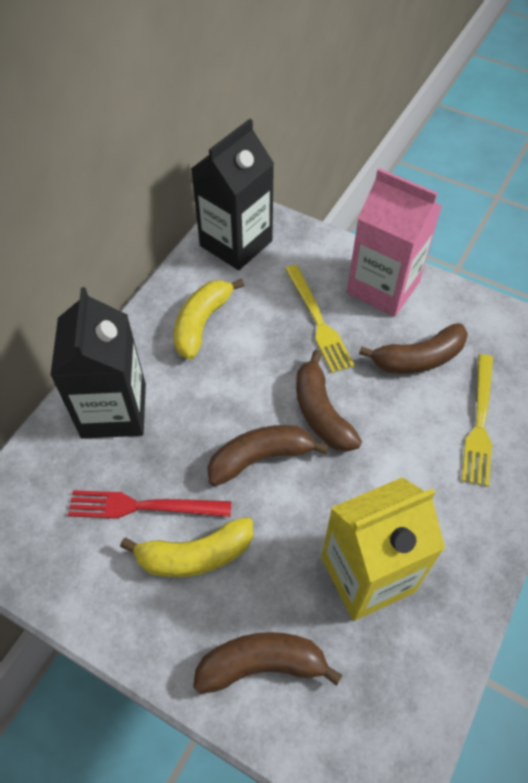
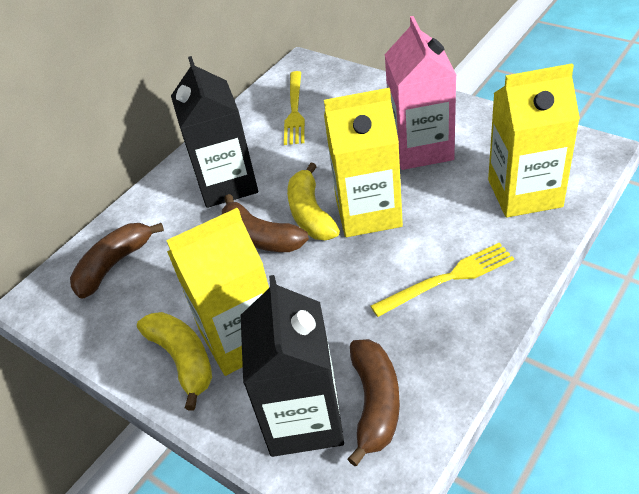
brown banana: 4 -> 3
red fork: 1 -> 0
yellow carton: 1 -> 3

